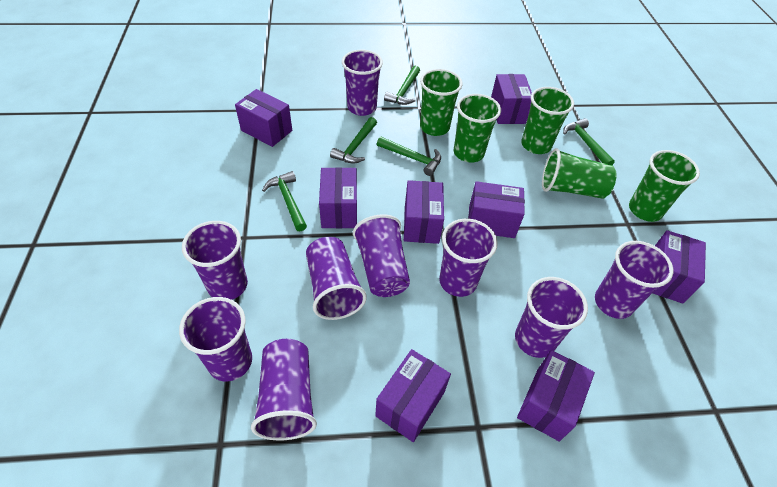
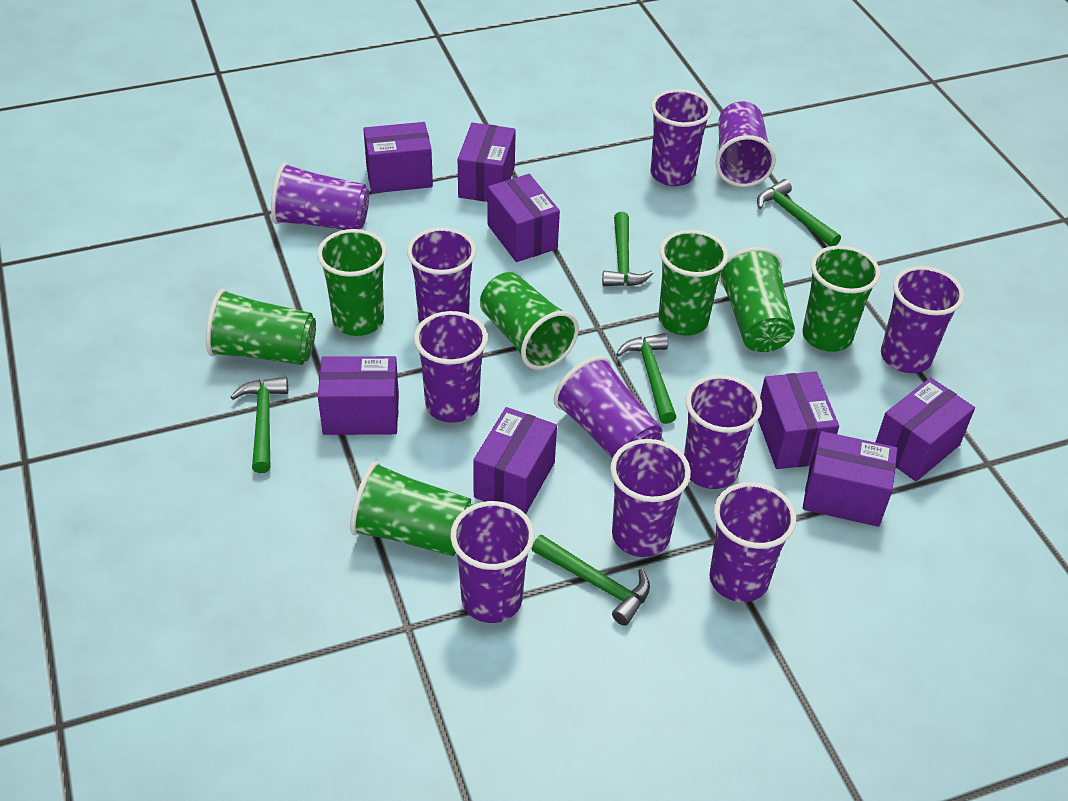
green cup: 5 -> 7
purple cup: 9 -> 11

